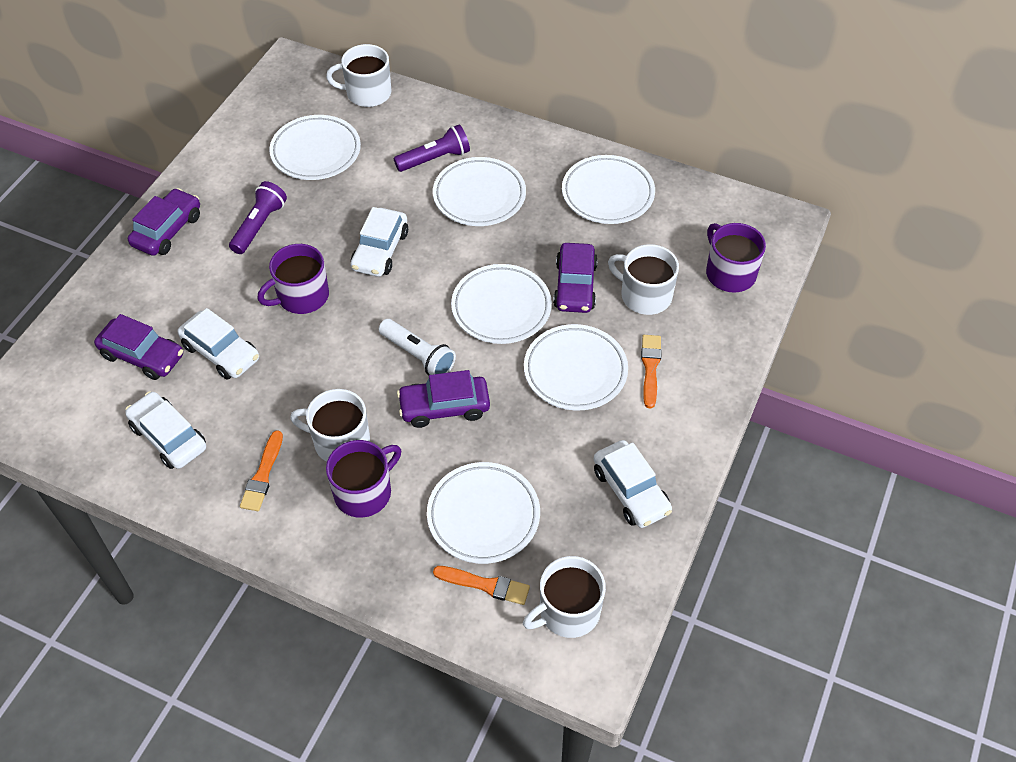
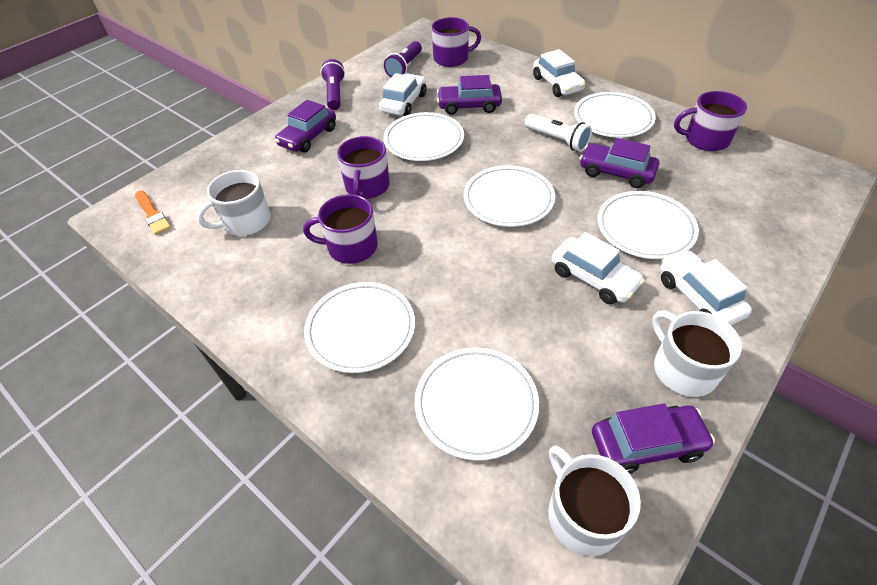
orange brush: 3 -> 1
purple mug: 3 -> 4
white mug: 4 -> 3

